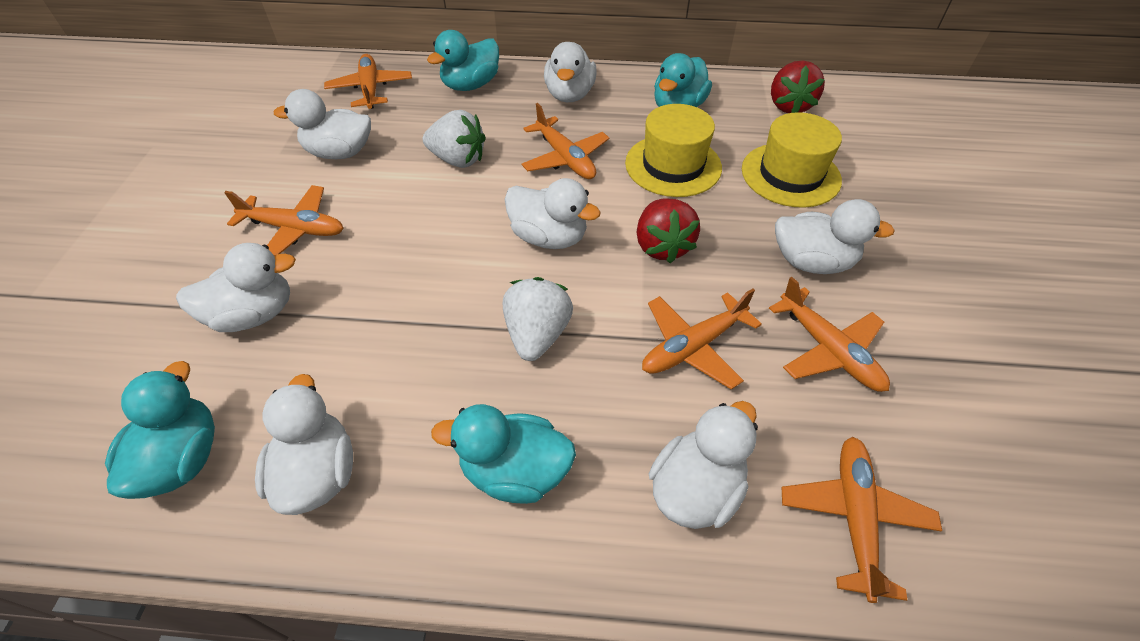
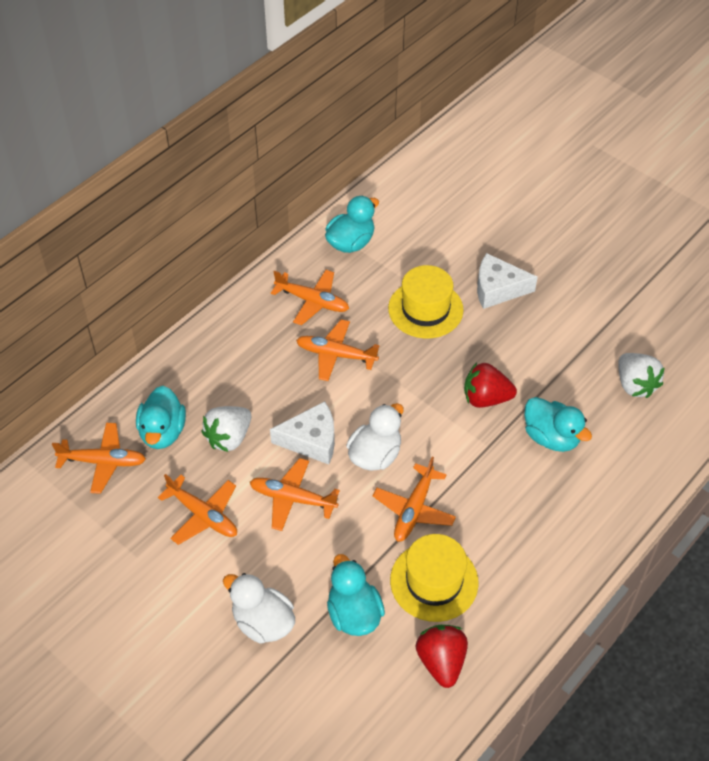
white cheese: 0 -> 2
white duck: 7 -> 2

